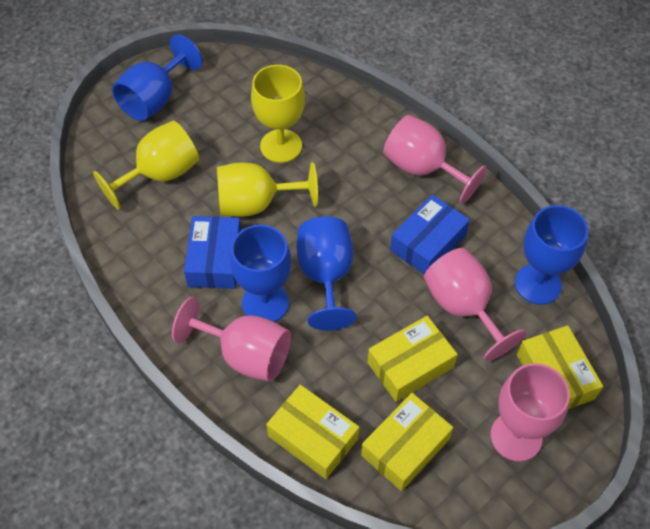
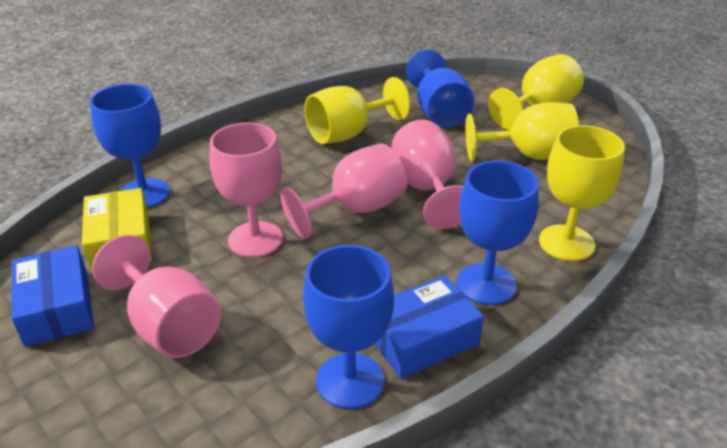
yellow box: 4 -> 1
yellow goblet: 3 -> 4

